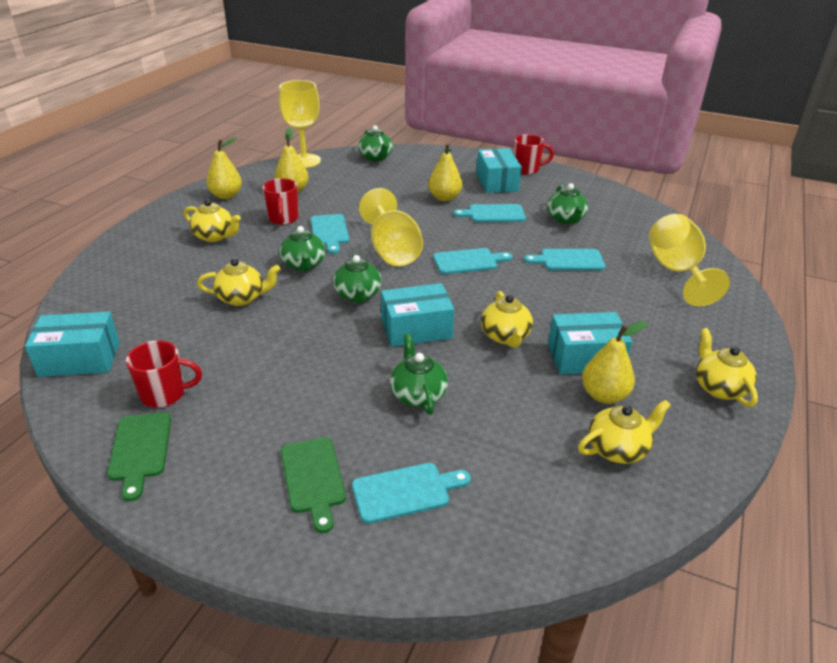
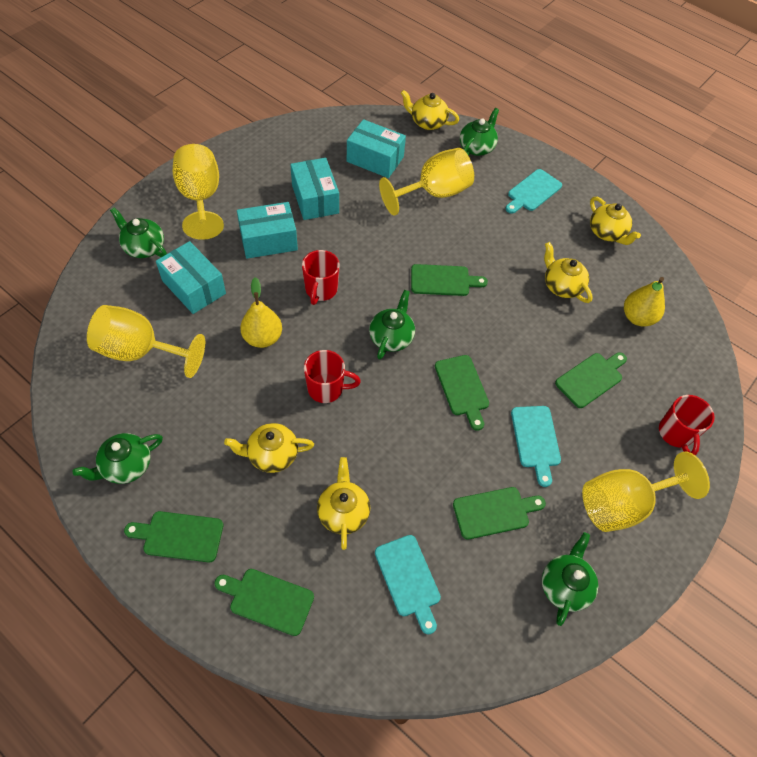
green cutting board: 2 -> 6
turquoise cutting board: 5 -> 3
yellow goblet: 3 -> 4
yellow pear: 4 -> 2

